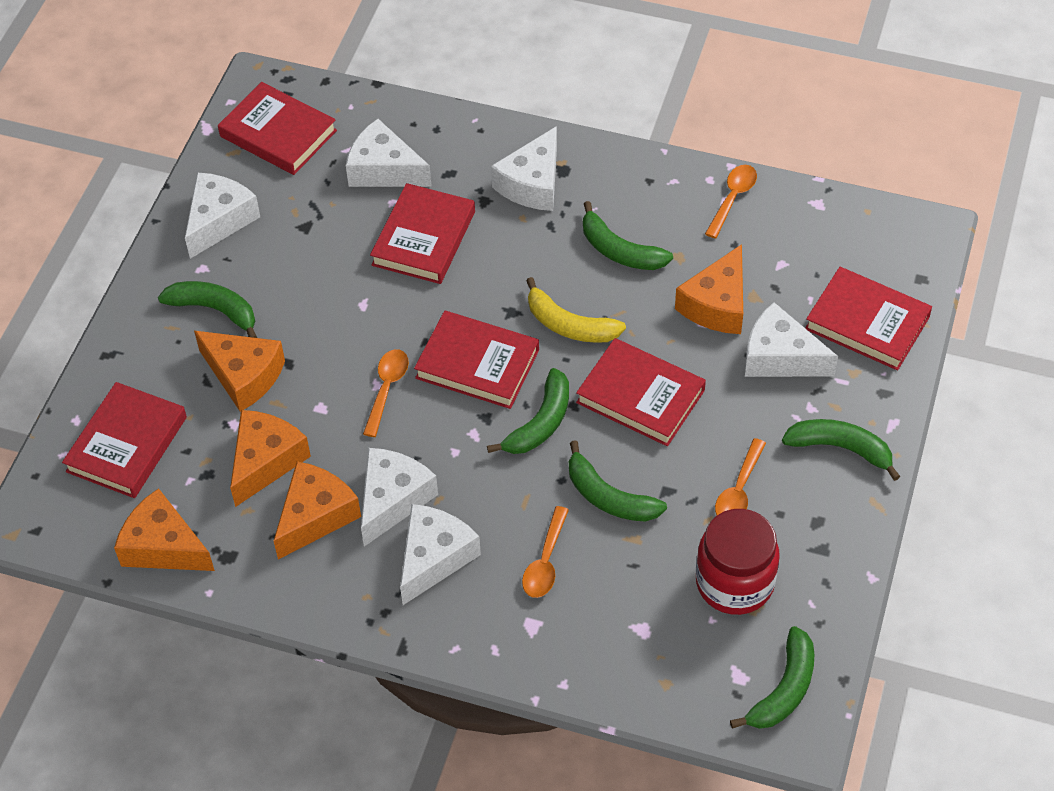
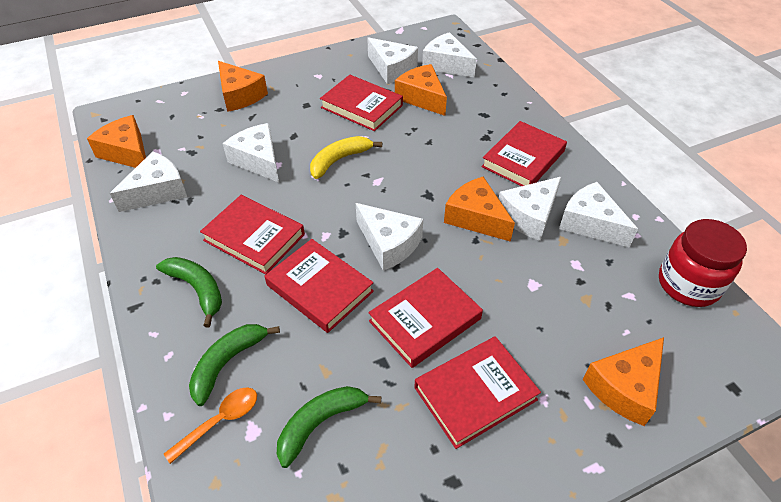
green banana: 6 -> 3
orange spoon: 4 -> 1
white cheese: 6 -> 7

